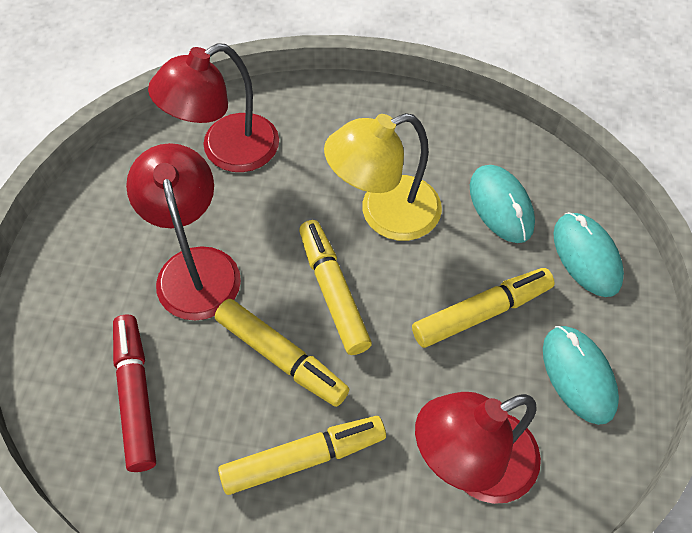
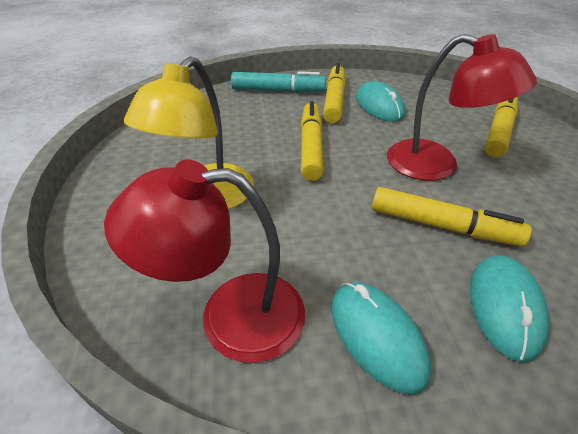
red lamp: 3 -> 2
red marker: 1 -> 0
turquoise marker: 0 -> 1

